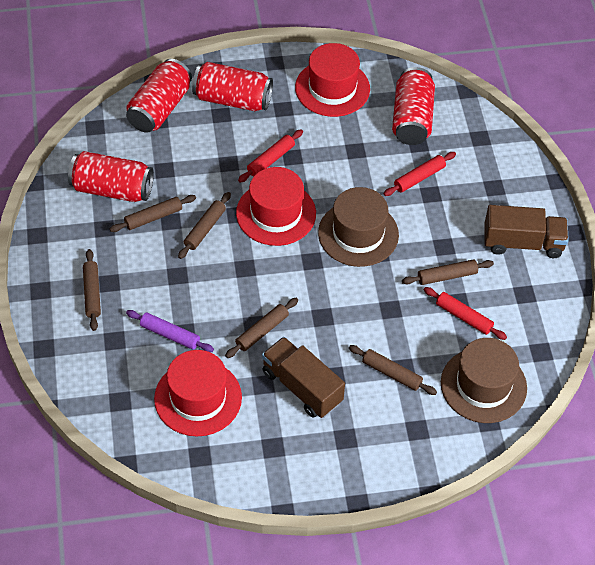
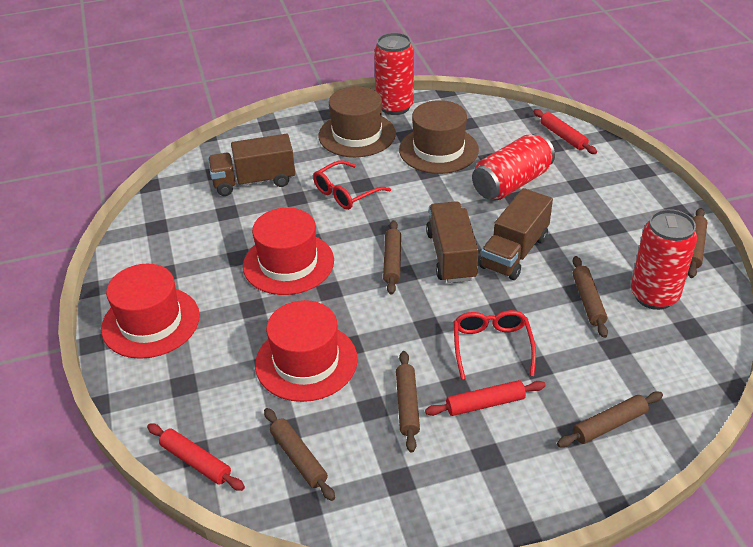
brown truck: 2 -> 3
purple rolling pin: 1 -> 0
red can: 4 -> 3
red glasses: 0 -> 2

